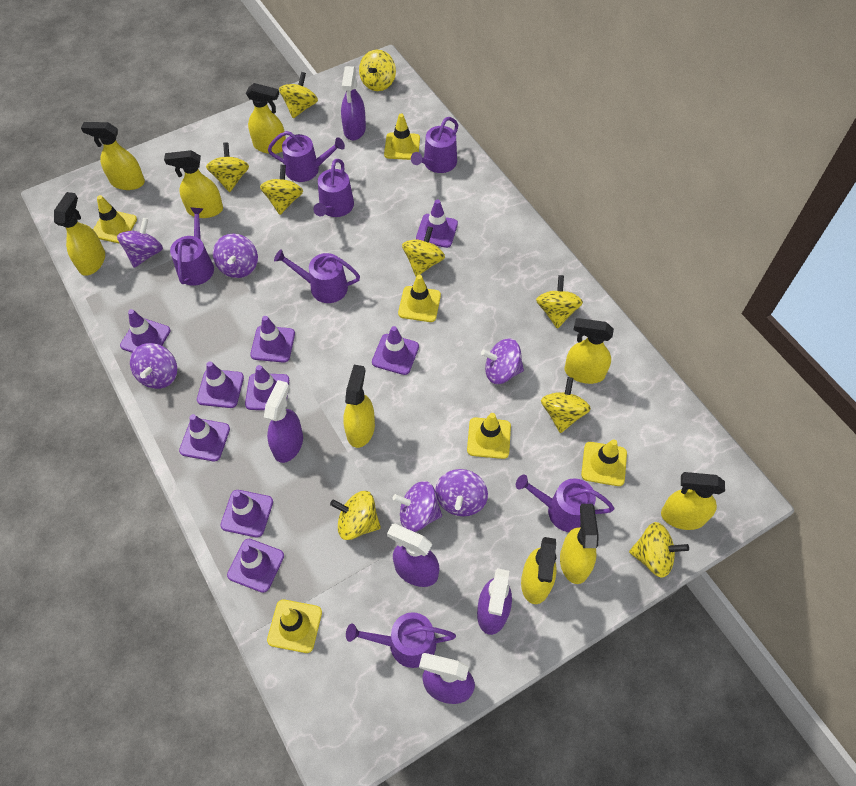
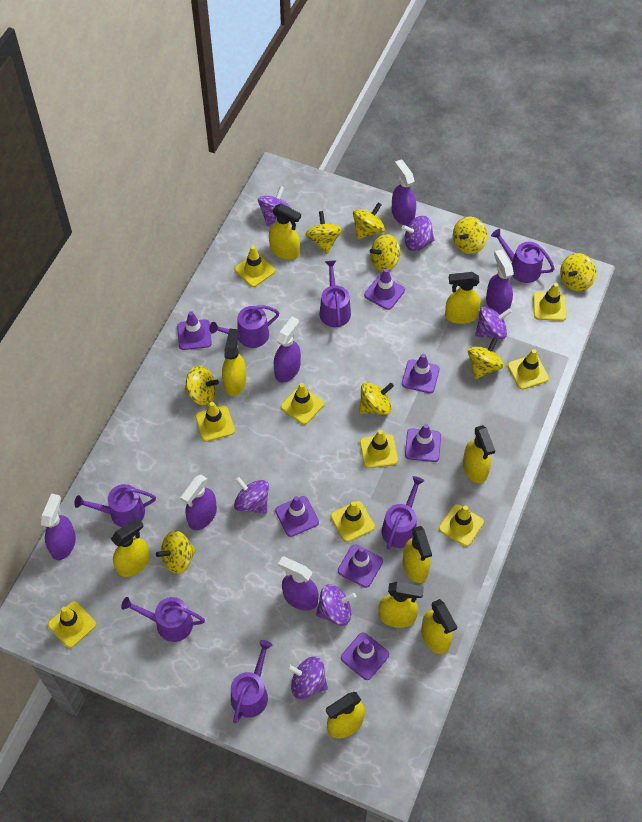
purple spray bottle: 5 -> 6
purple traffic cone: 9 -> 7
yellow traffic cone: 6 -> 9

